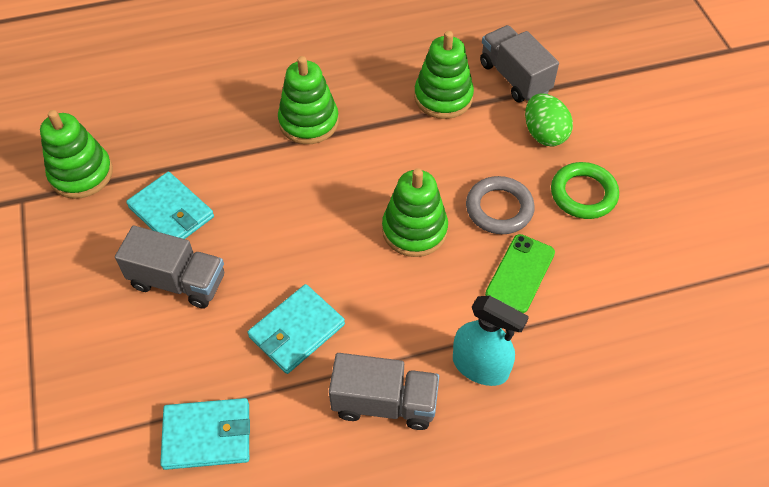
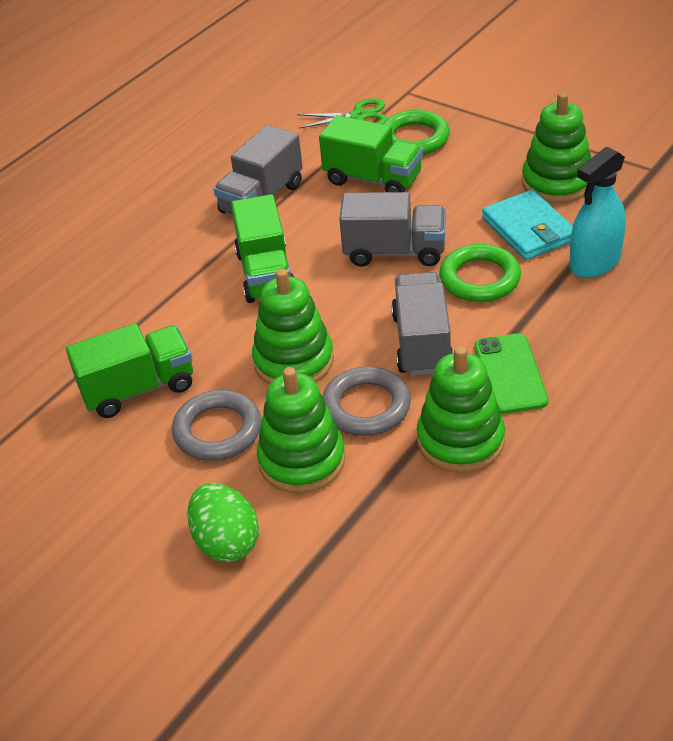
green ring: 1 -> 2
green scissors: 0 -> 1
green truck: 0 -> 3
grey ring: 1 -> 2
turquoise wallet: 3 -> 1

